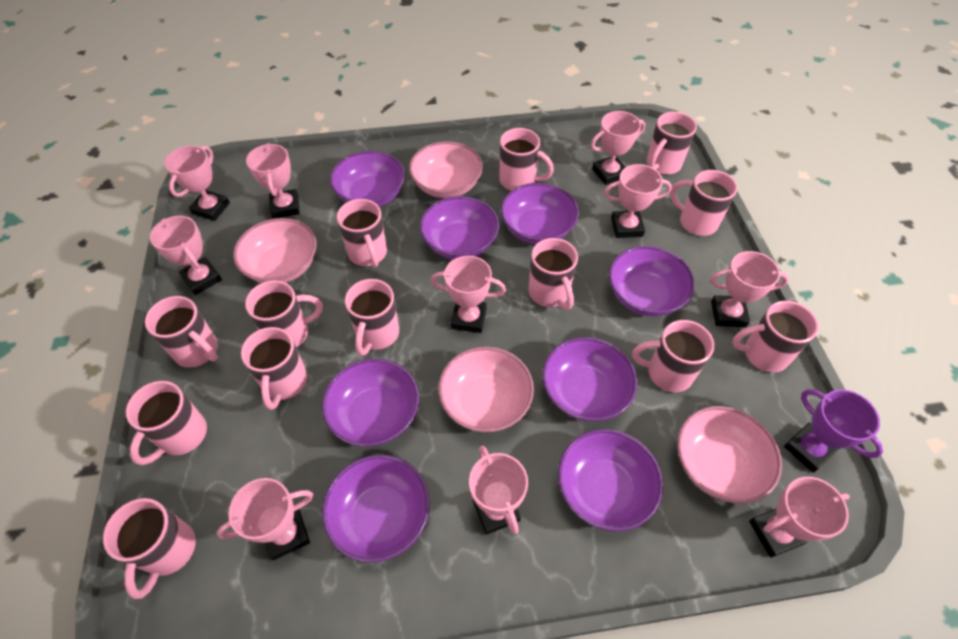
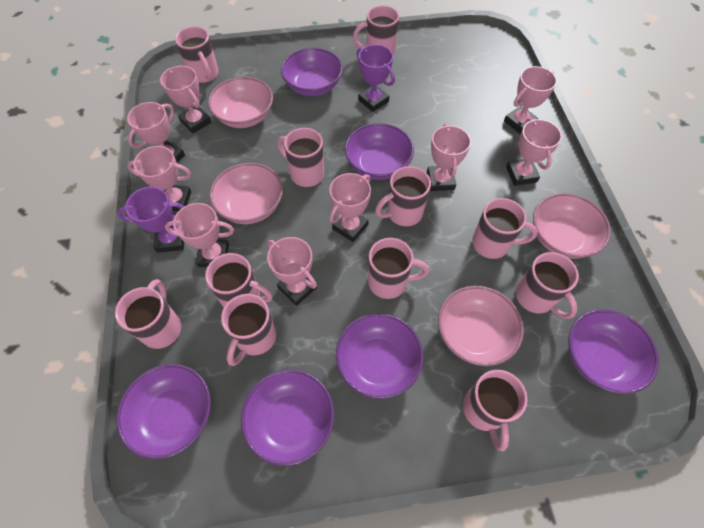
pink mug: 13 -> 11
pink trophy: 10 -> 9
purple bowl: 8 -> 6
purple trophy: 1 -> 2

